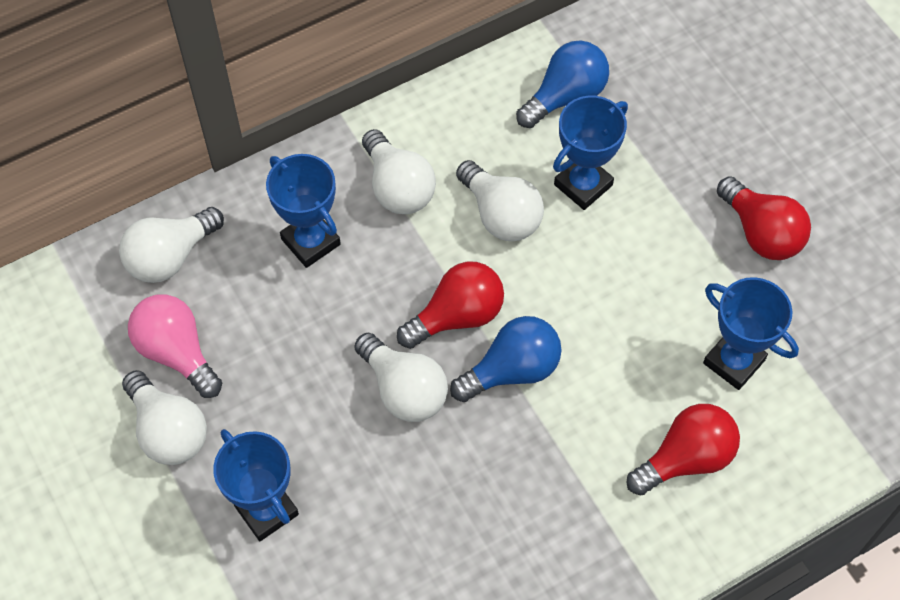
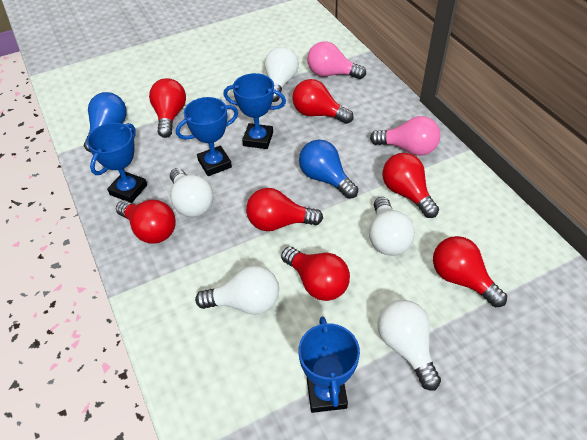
pink light bulb: 1 -> 2
red light bulb: 3 -> 7

